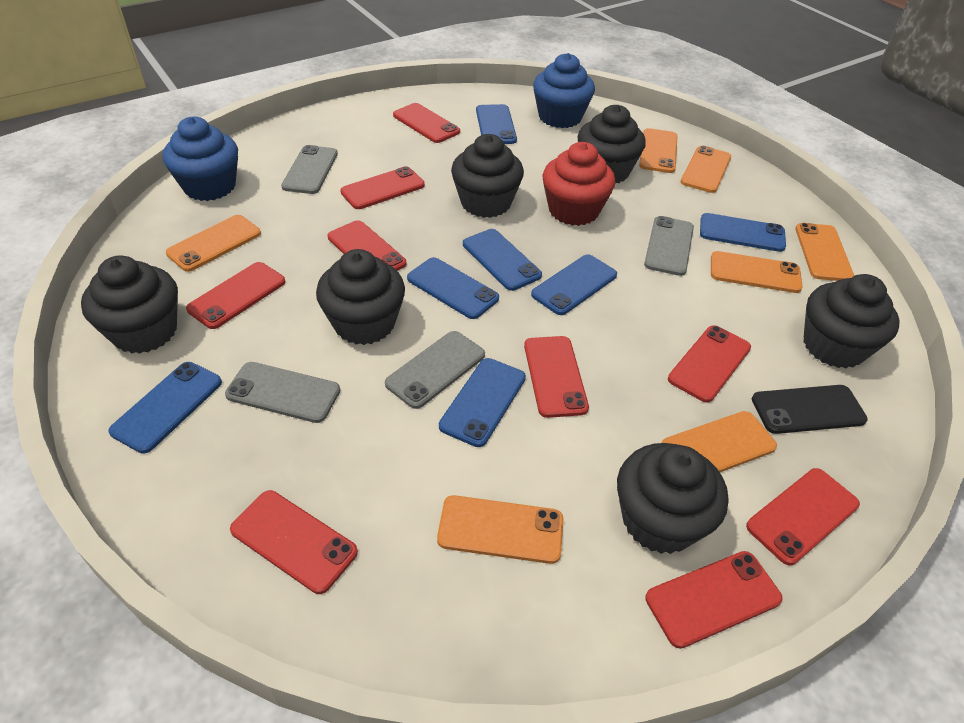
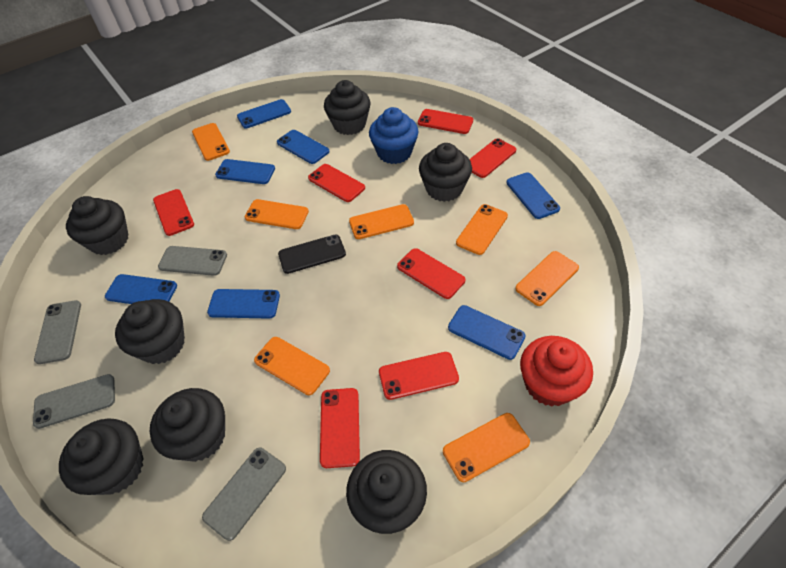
black cupcake: 6 -> 7
blue cupcake: 2 -> 1
red phone: 9 -> 7

